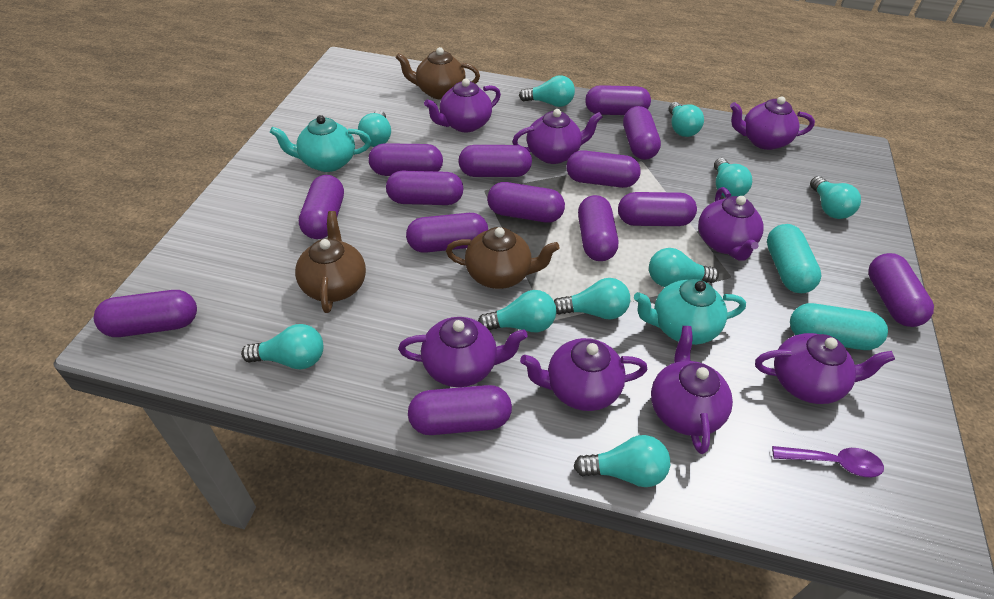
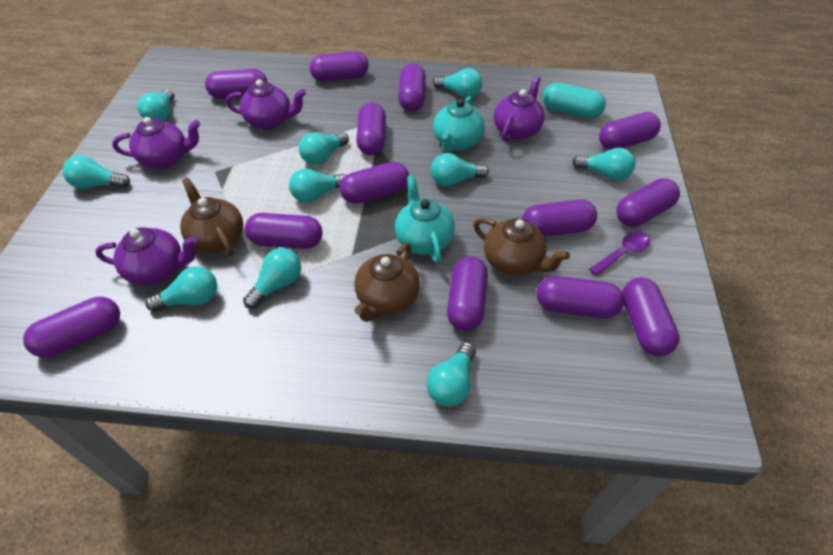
purple capsule: 14 -> 13
purple teapot: 8 -> 4
turquoise capsule: 2 -> 1

